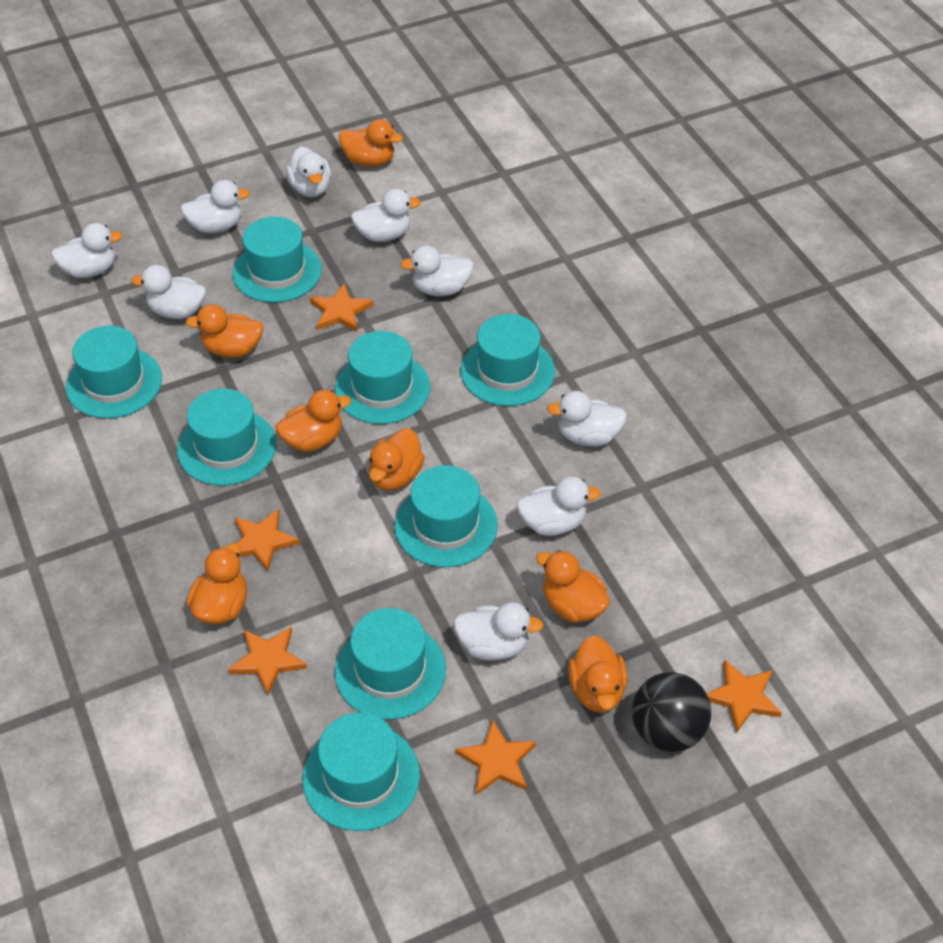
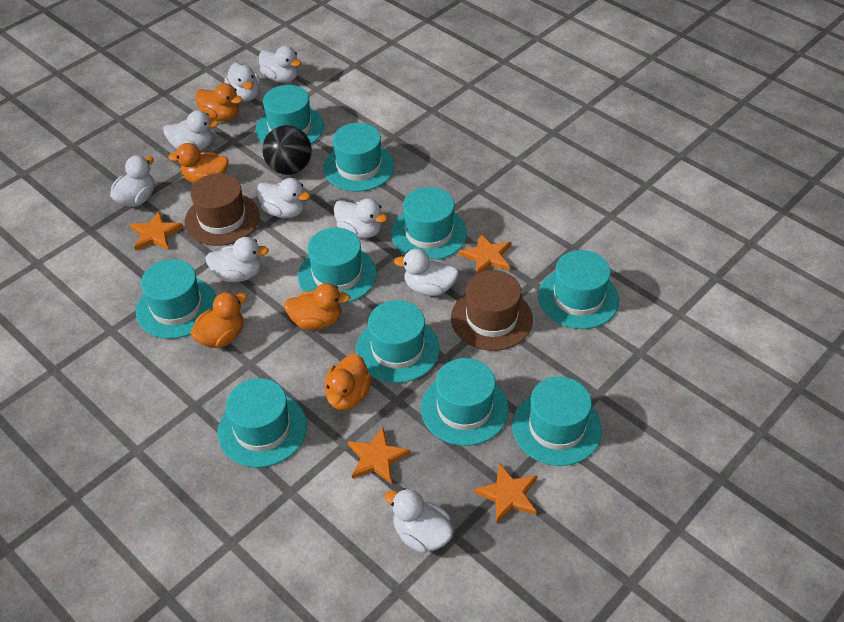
brown hat: 0 -> 2
orange duck: 7 -> 5
orange star: 5 -> 4
turquoise hat: 8 -> 10

